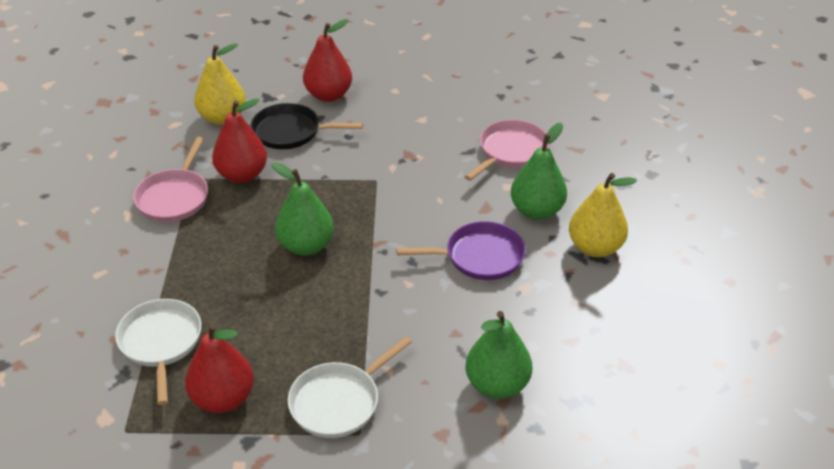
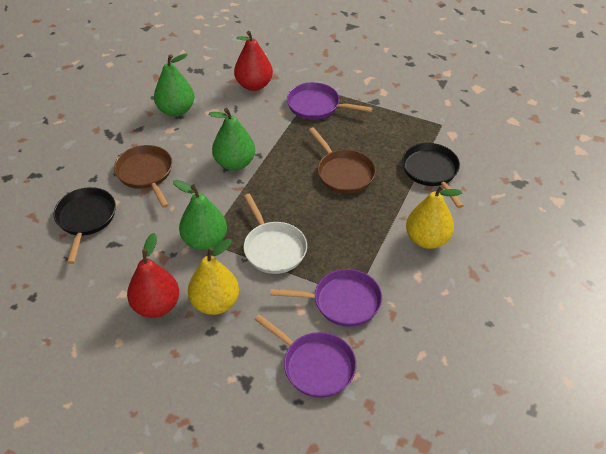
black pan: 1 -> 2
brown pan: 0 -> 2
pink pan: 2 -> 0
purple pan: 1 -> 3
red pear: 3 -> 2
white pan: 2 -> 1

